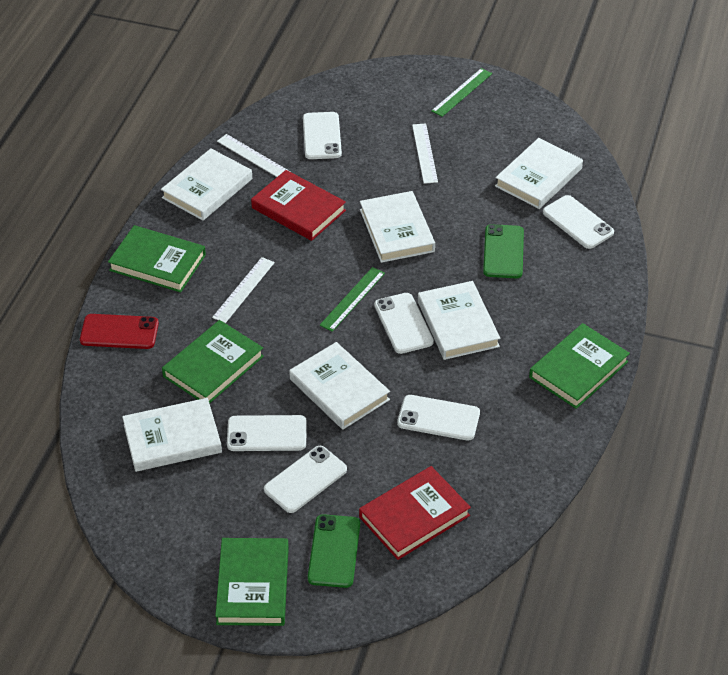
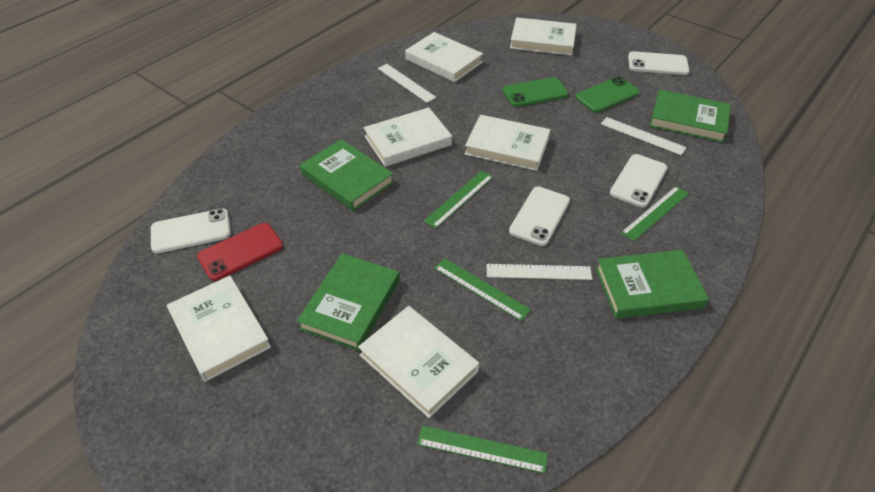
green ruler: 2 -> 4
red book: 2 -> 0
white phone: 6 -> 4

